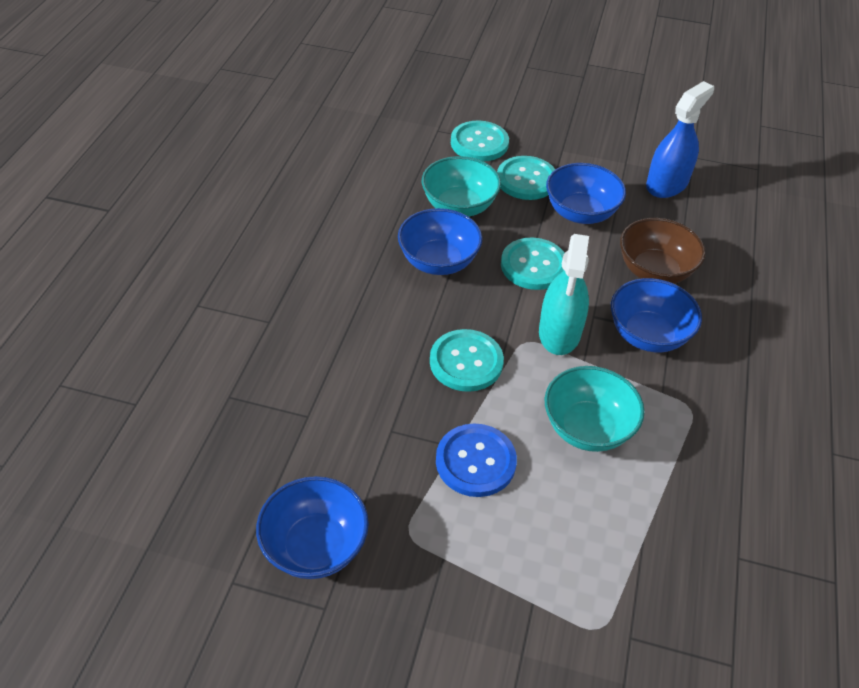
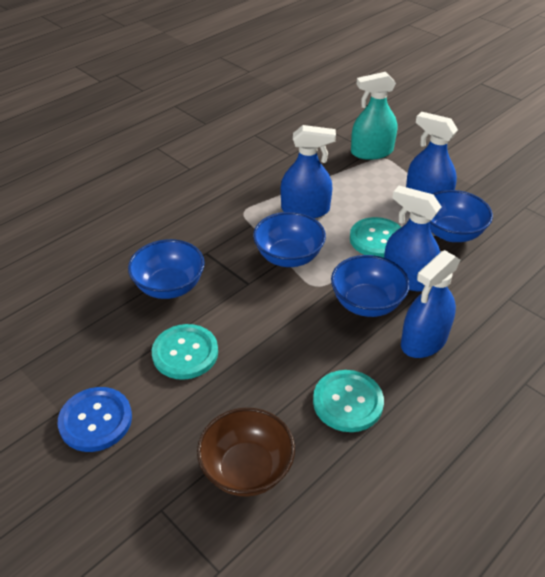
blue spray bottle: 1 -> 4
turquoise bowl: 2 -> 0
turquoise button: 4 -> 3

